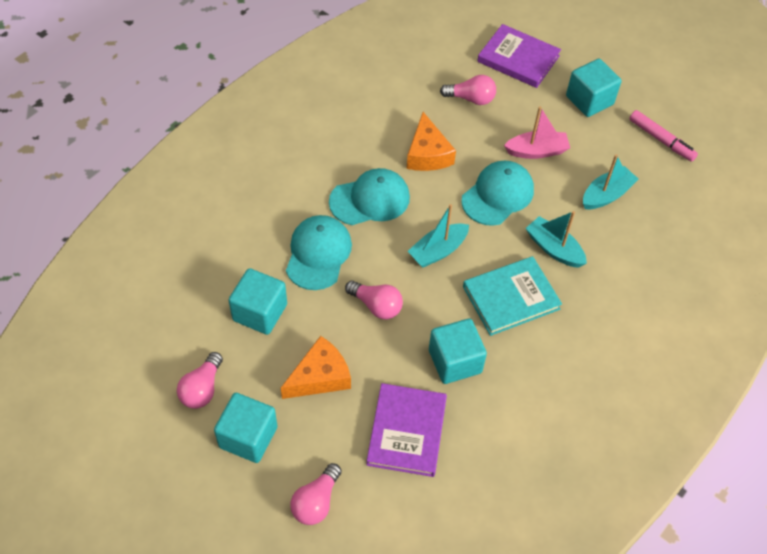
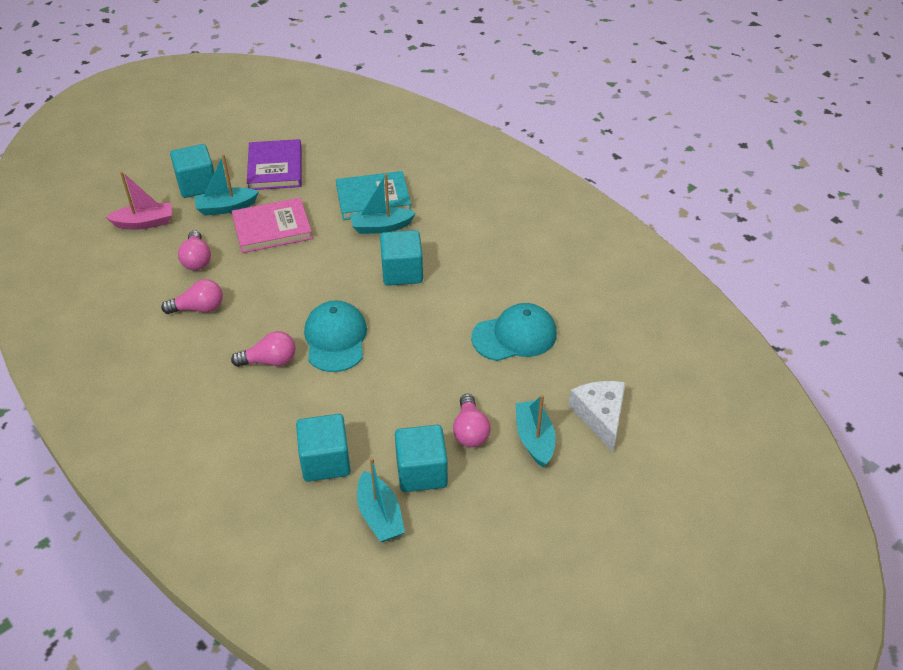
orange cheese: 2 -> 0
pink book: 0 -> 1
pink marker: 1 -> 0
purple book: 2 -> 1
turquoise boat: 3 -> 4
turquoise cap: 3 -> 2
white cheese: 0 -> 1

